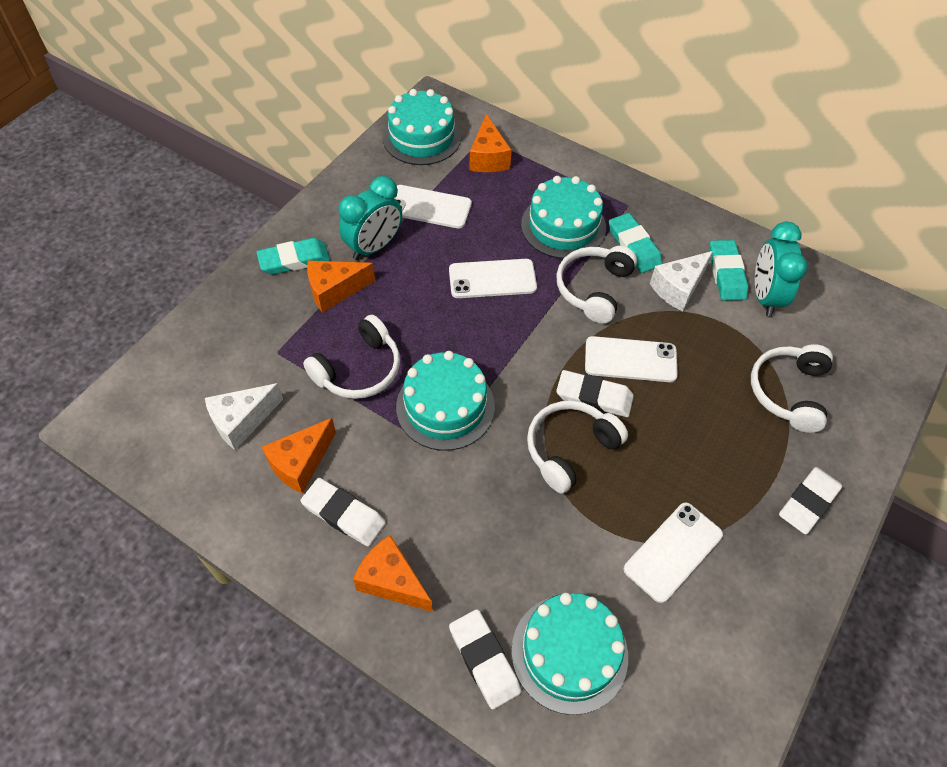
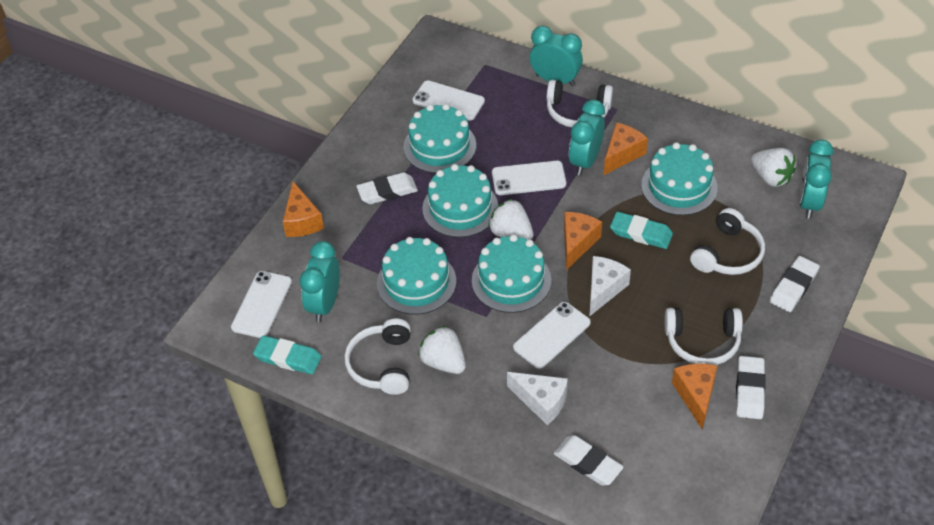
turquoise cake: 4 -> 5
turquoise clock: 2 -> 4
turquoise eraser: 3 -> 2
white strawberry: 0 -> 3

